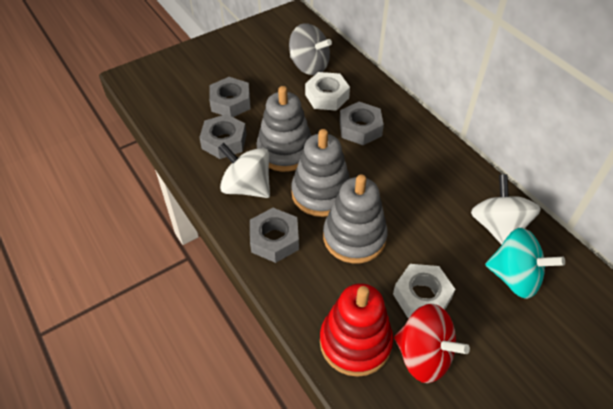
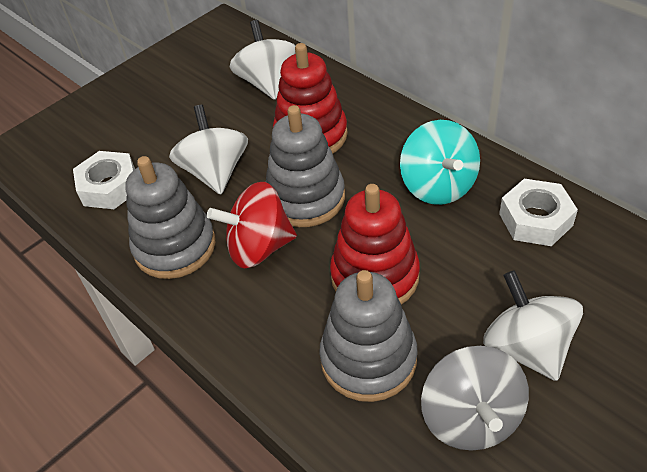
grey nut: 4 -> 0
red stacking toy: 1 -> 2
white spinning top: 2 -> 3

